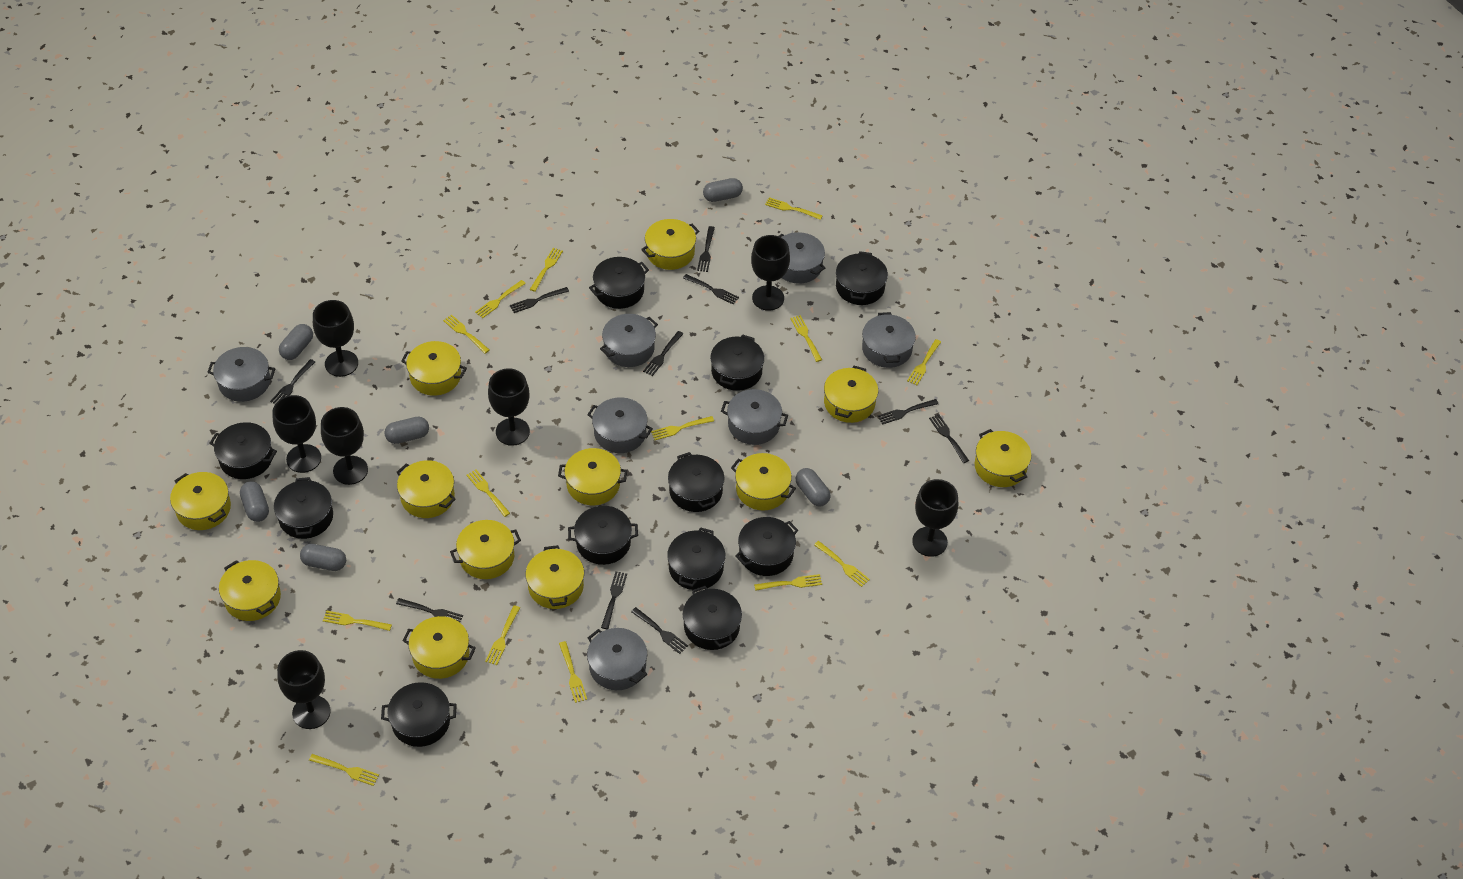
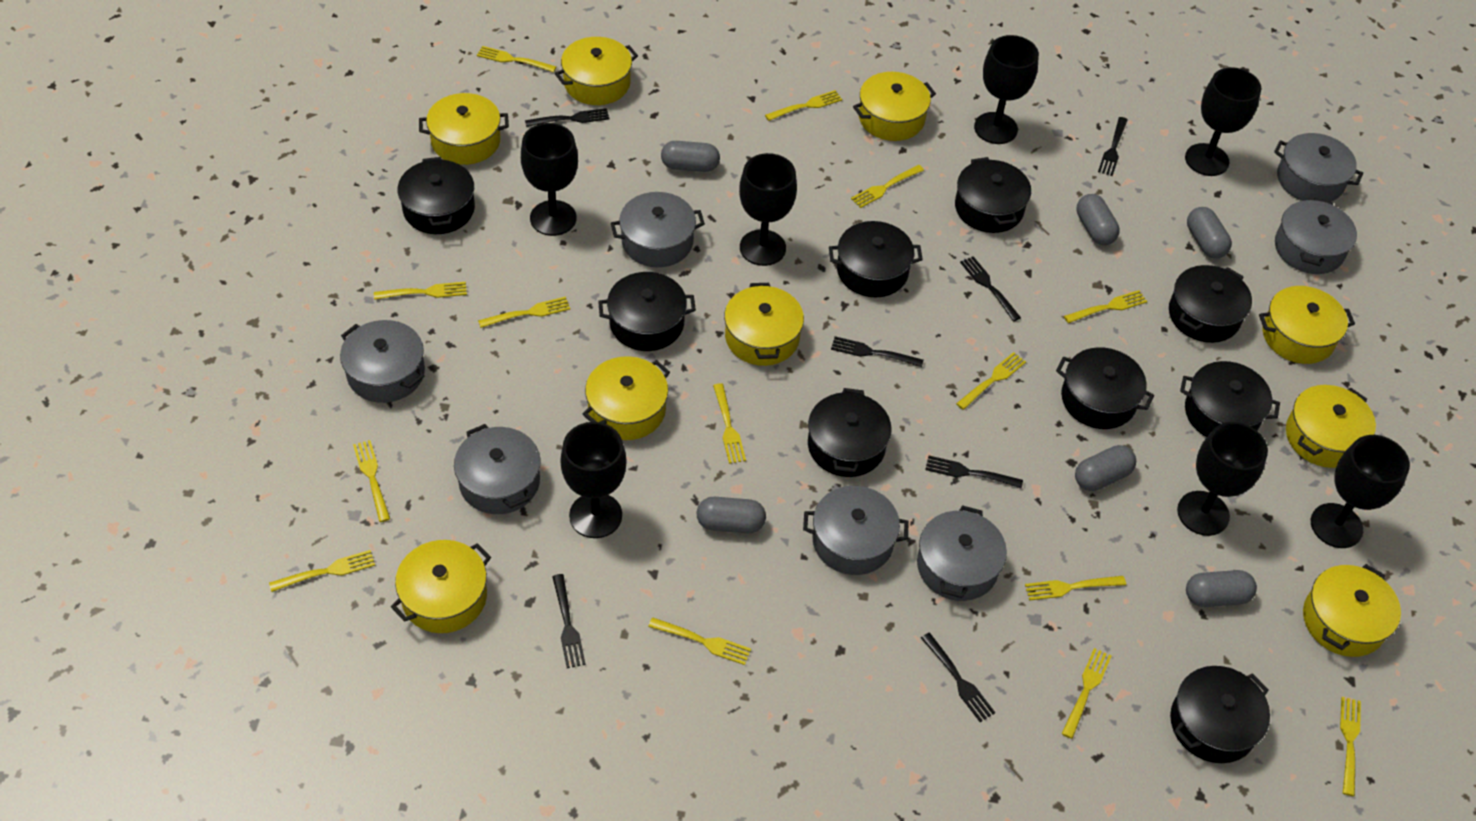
black fork: 10 -> 7
black pot: 11 -> 9
yellow pot: 12 -> 9

